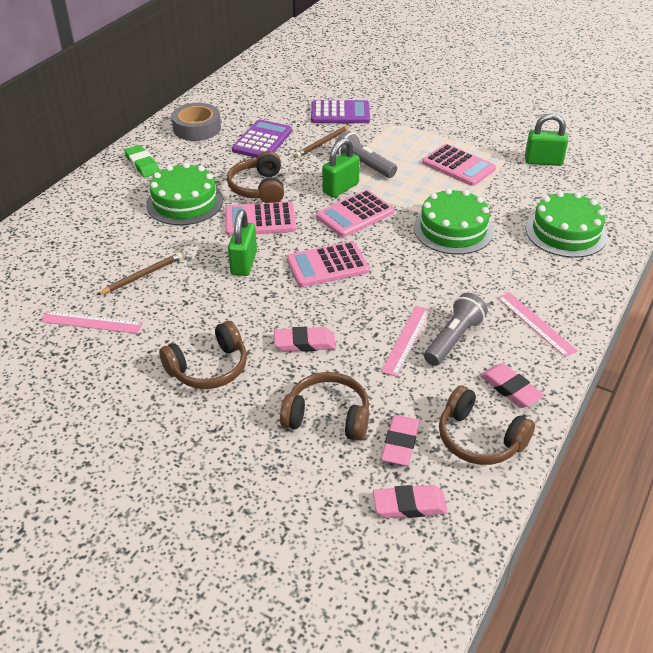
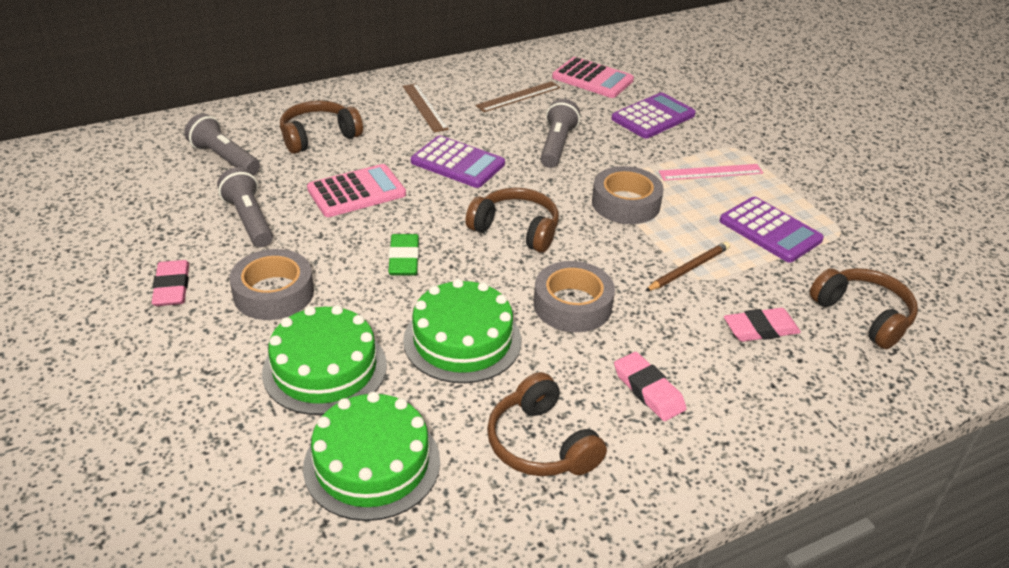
brown pencil: 2 -> 1
brown ruler: 0 -> 2
green padlock: 3 -> 0
grey flashlight: 2 -> 3
grey tape: 1 -> 3
pink calculator: 4 -> 2
pink eraser: 4 -> 3
pink ruler: 3 -> 1
purple calculator: 2 -> 3

